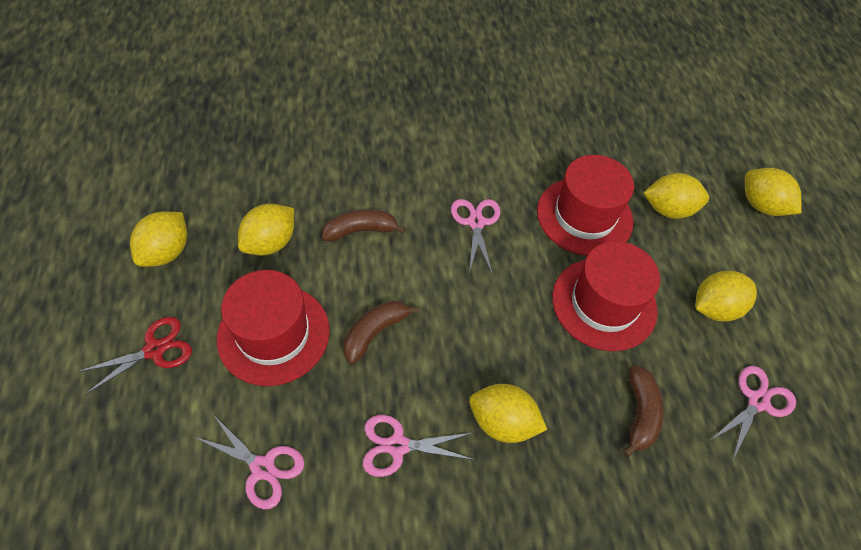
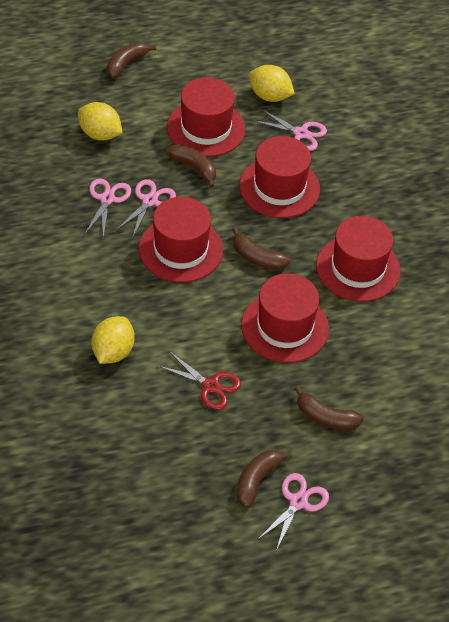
brown banana: 3 -> 5
red hat: 3 -> 5
yellow lemon: 6 -> 3

